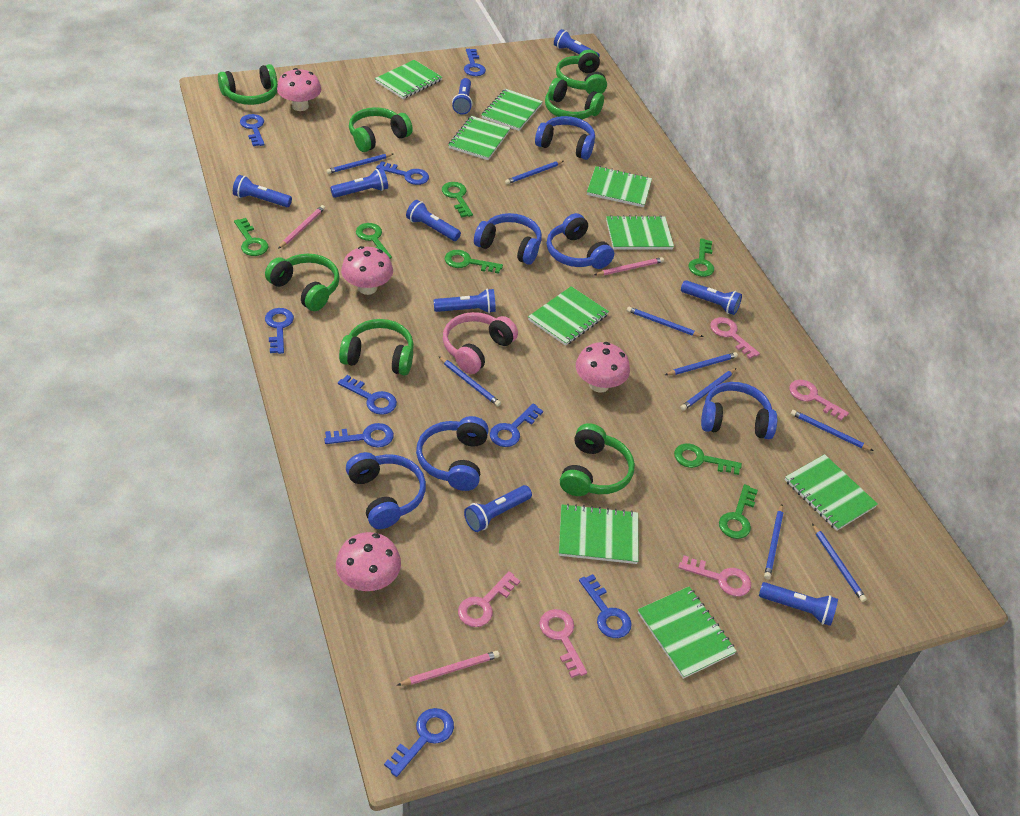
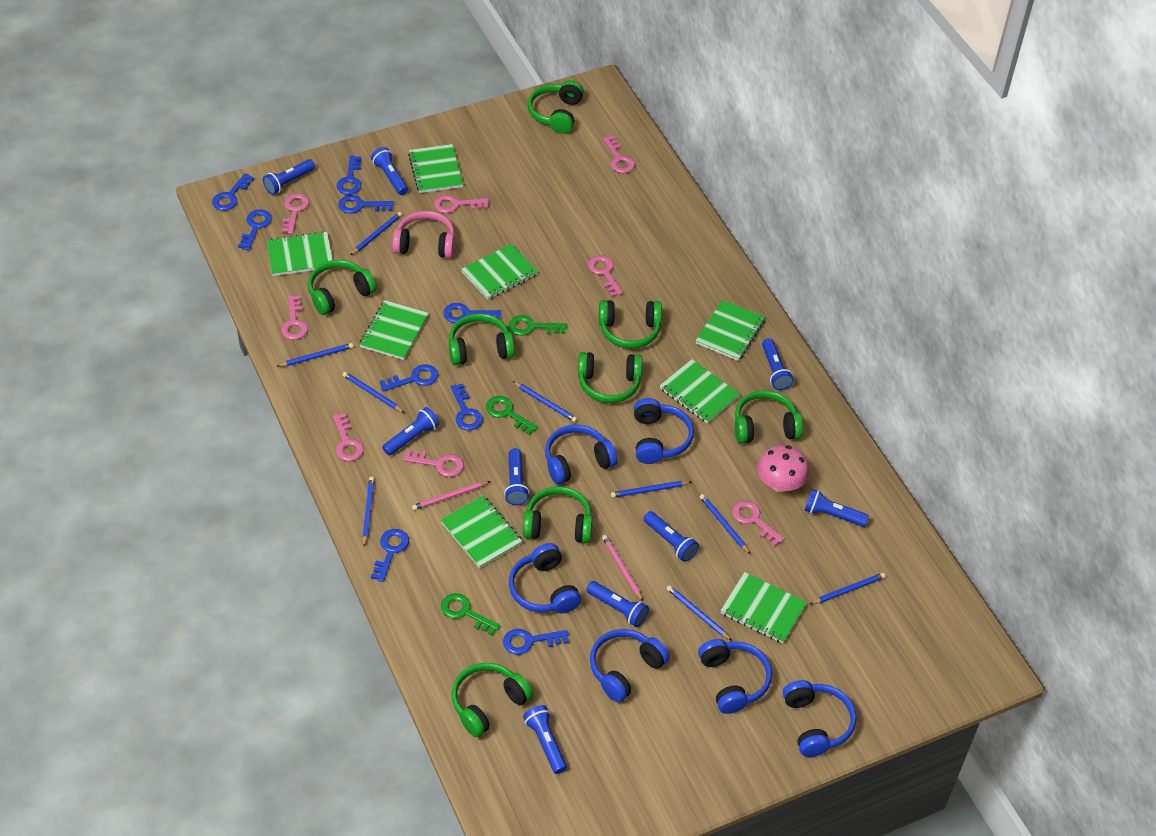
green headphones: 7 -> 8
green key: 7 -> 3
green notebook: 9 -> 8
pink key: 5 -> 8
pink mushroom: 4 -> 1
pink pencil: 3 -> 2

